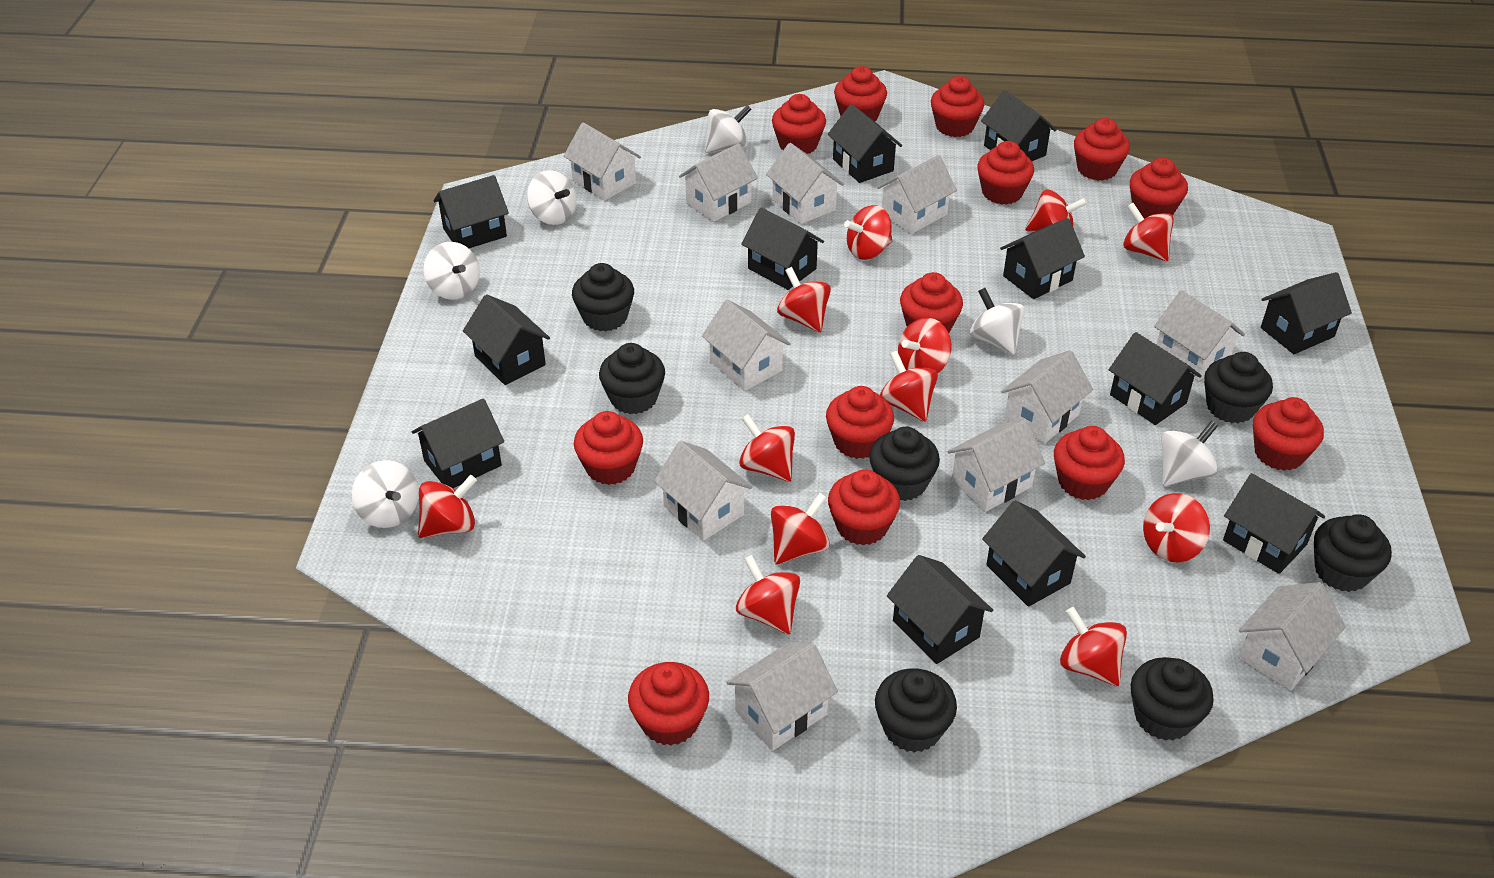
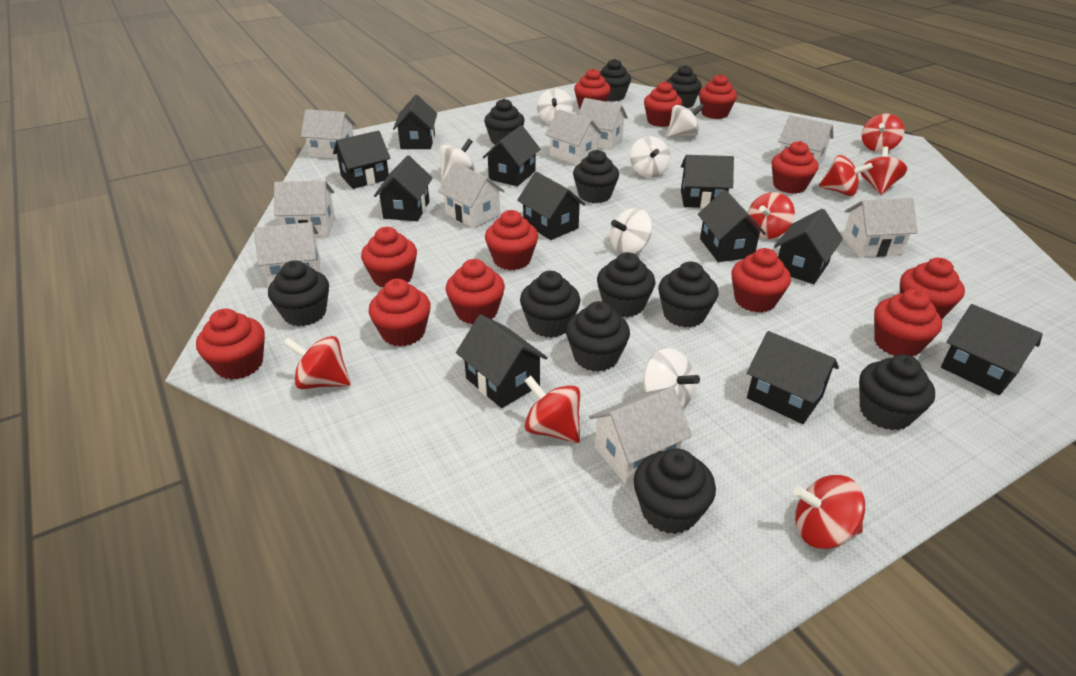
black cupcake: 7 -> 11
black house: 12 -> 11
red cupcake: 13 -> 12
red spinning top: 12 -> 7
white house: 11 -> 9

